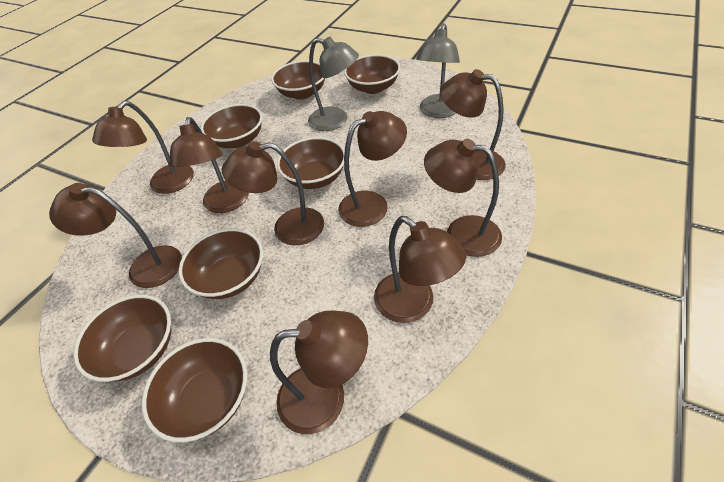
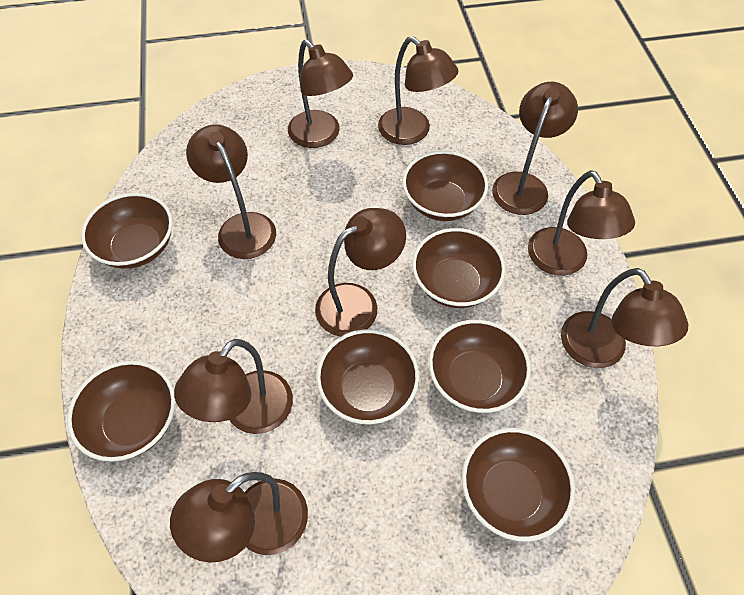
grey lamp: 2 -> 0

